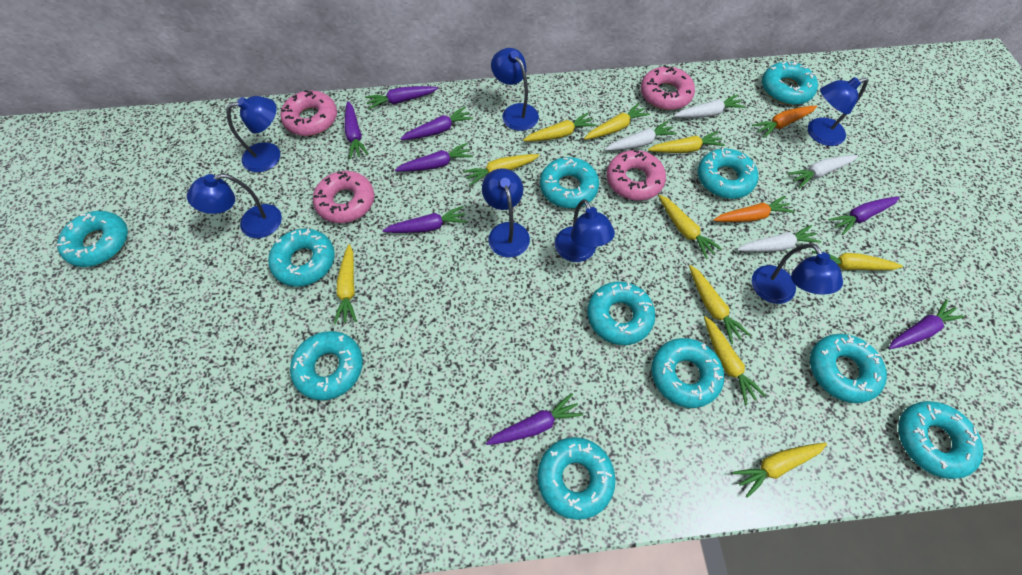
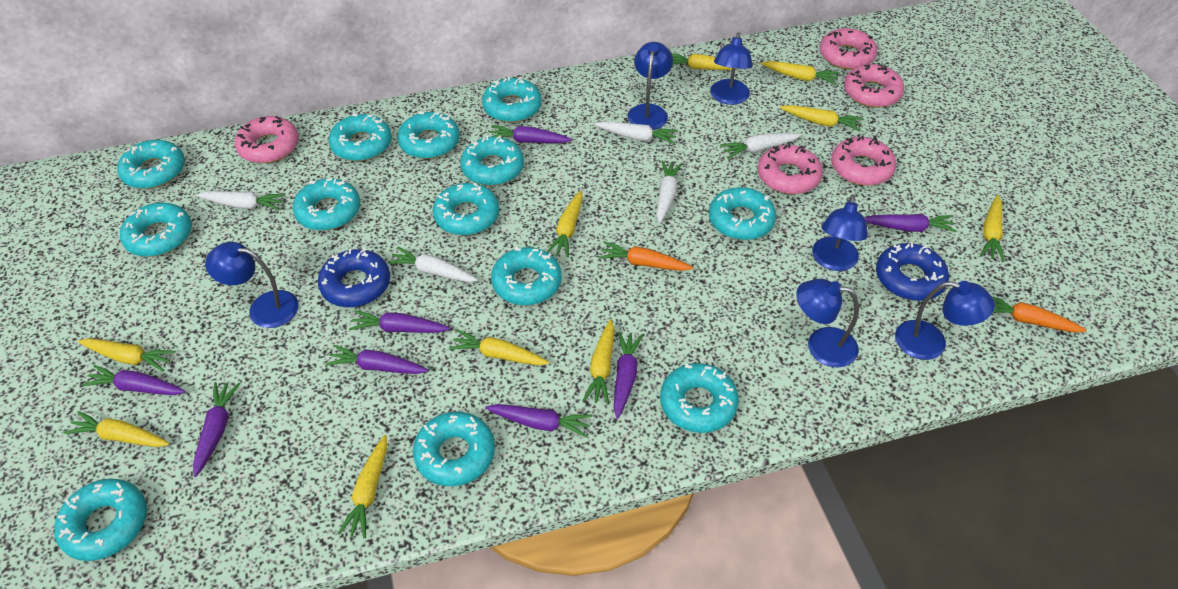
blue donut: 0 -> 2
blue lamp: 7 -> 6
pink donut: 4 -> 5
turquoise donut: 11 -> 13
white carrot: 4 -> 5

